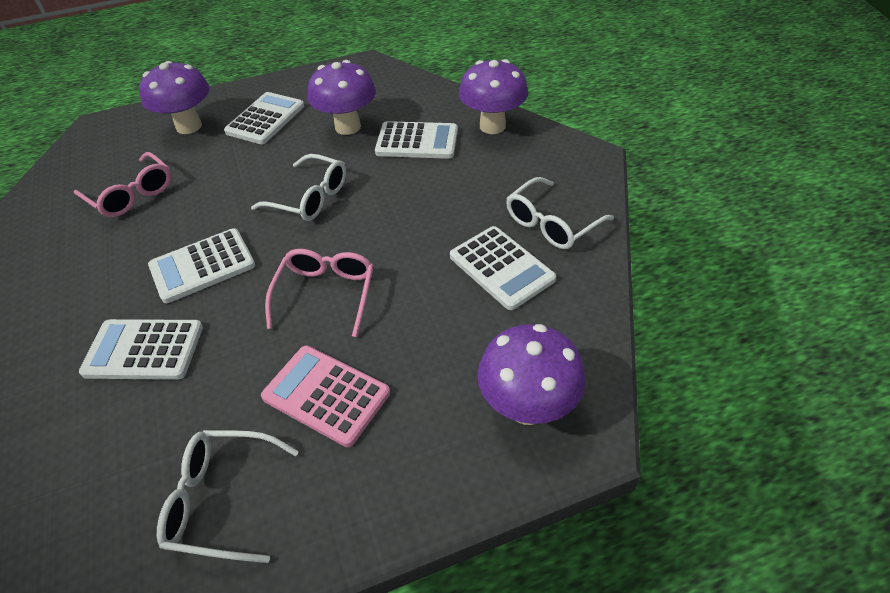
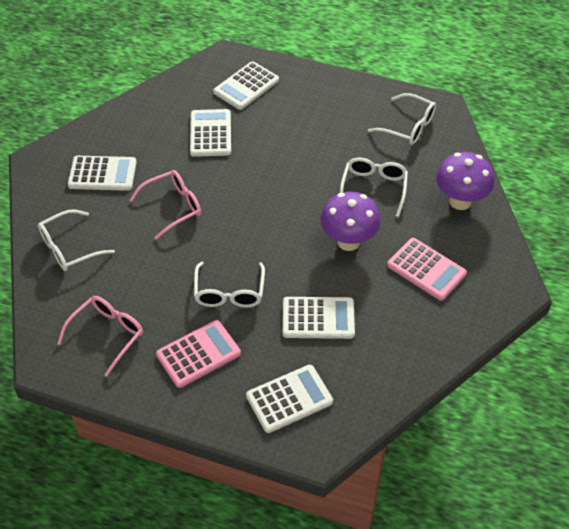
pink calculator: 1 -> 2
purple mushroom: 4 -> 2
white glasses: 3 -> 4

